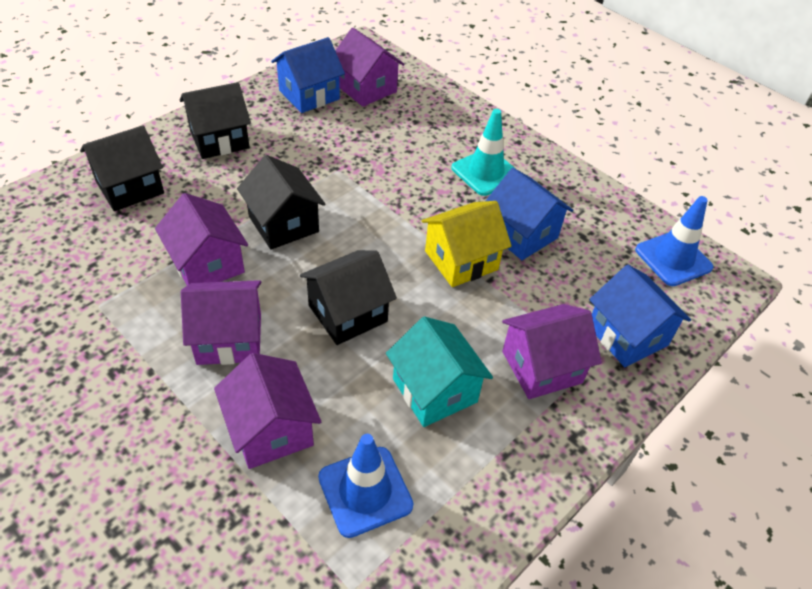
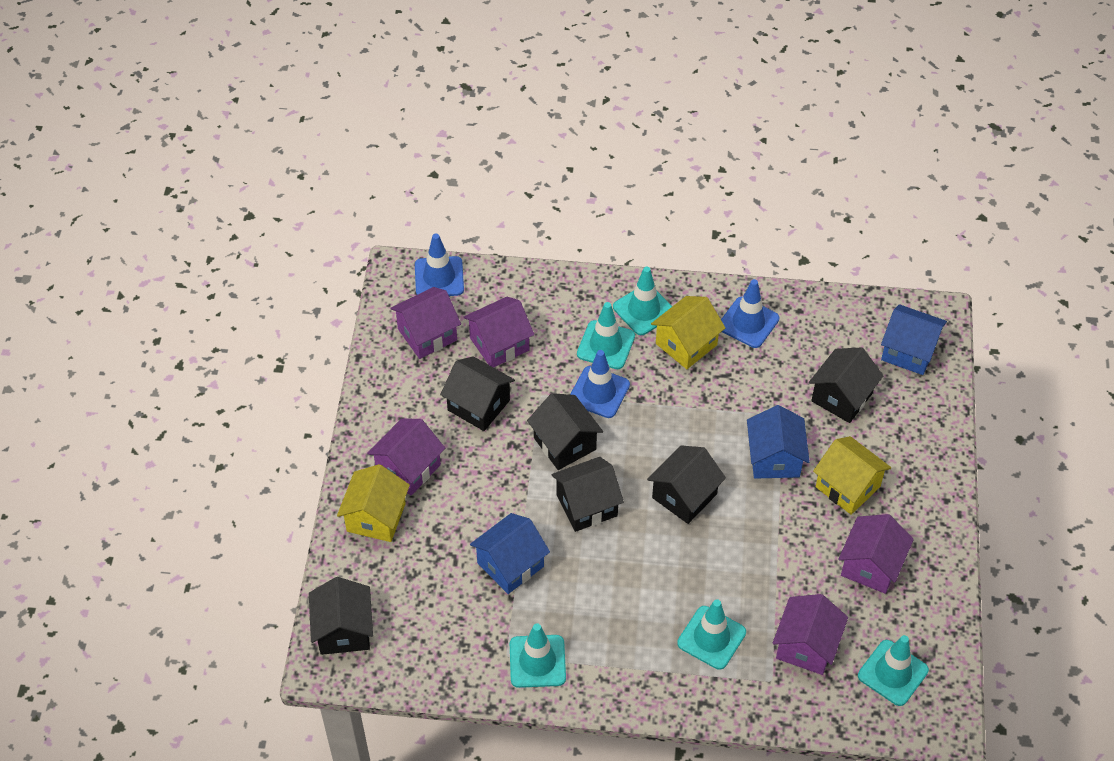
black house: 4 -> 6
blue traffic cone: 2 -> 3
turquoise house: 1 -> 0
turquoise traffic cone: 1 -> 5
yellow house: 1 -> 3

